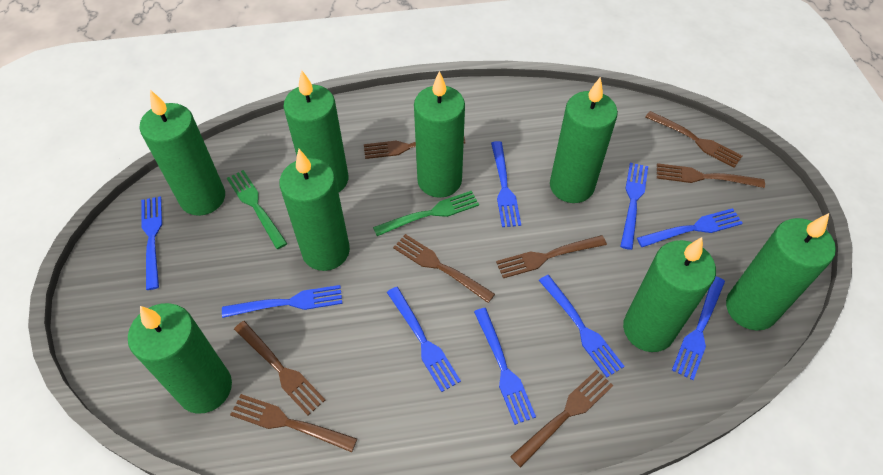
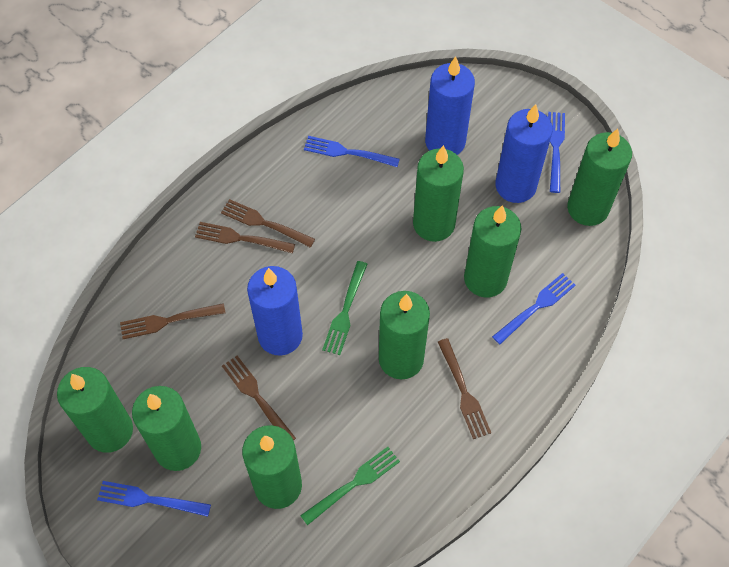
blue candle: 0 -> 3
blue fork: 9 -> 4
brown fork: 8 -> 5
green candle: 8 -> 7

